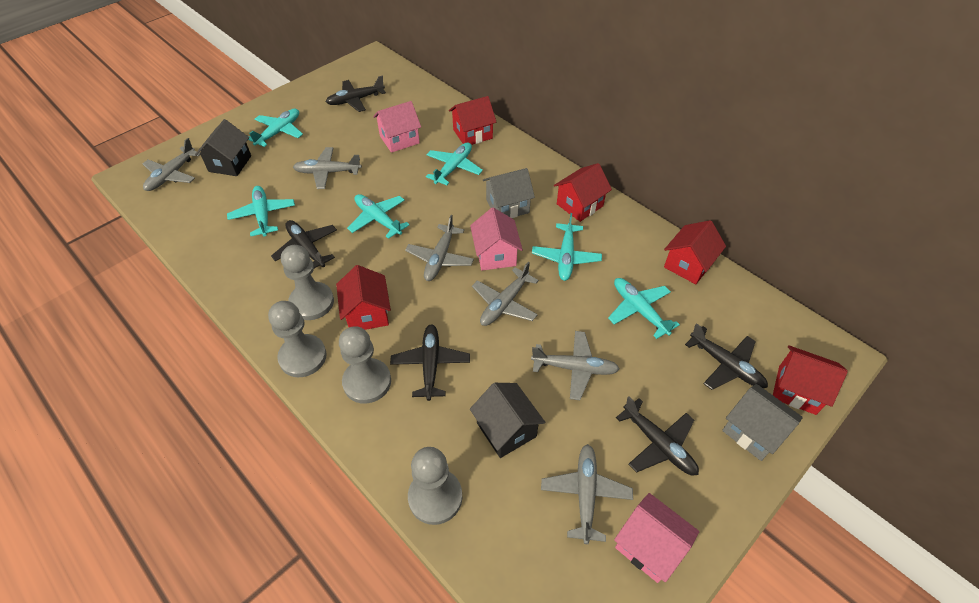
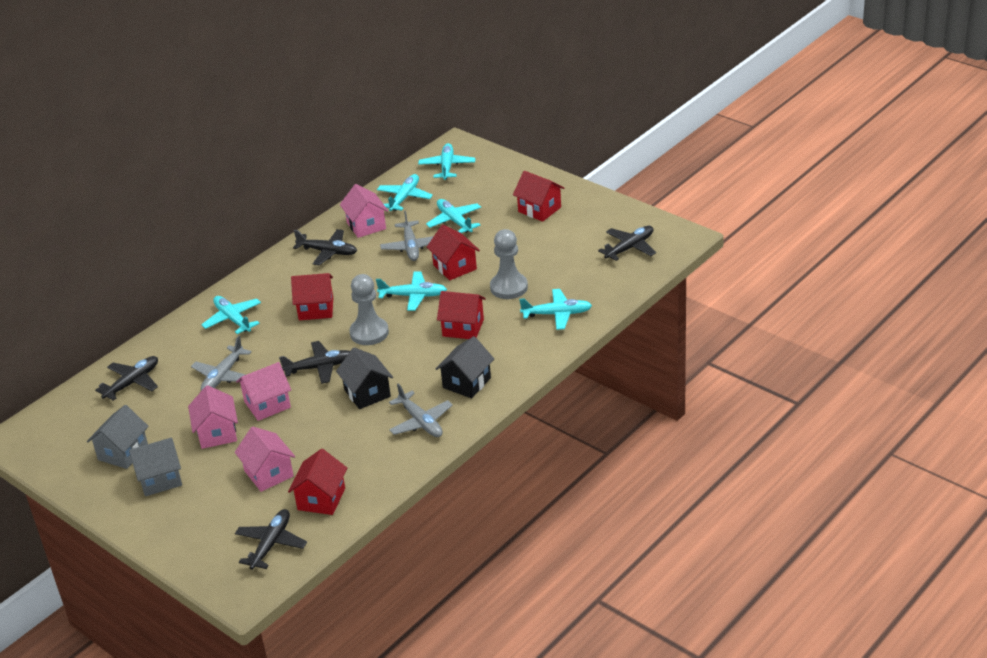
grey pawn: 4 -> 2
grey plane: 6 -> 3
pink house: 3 -> 4

